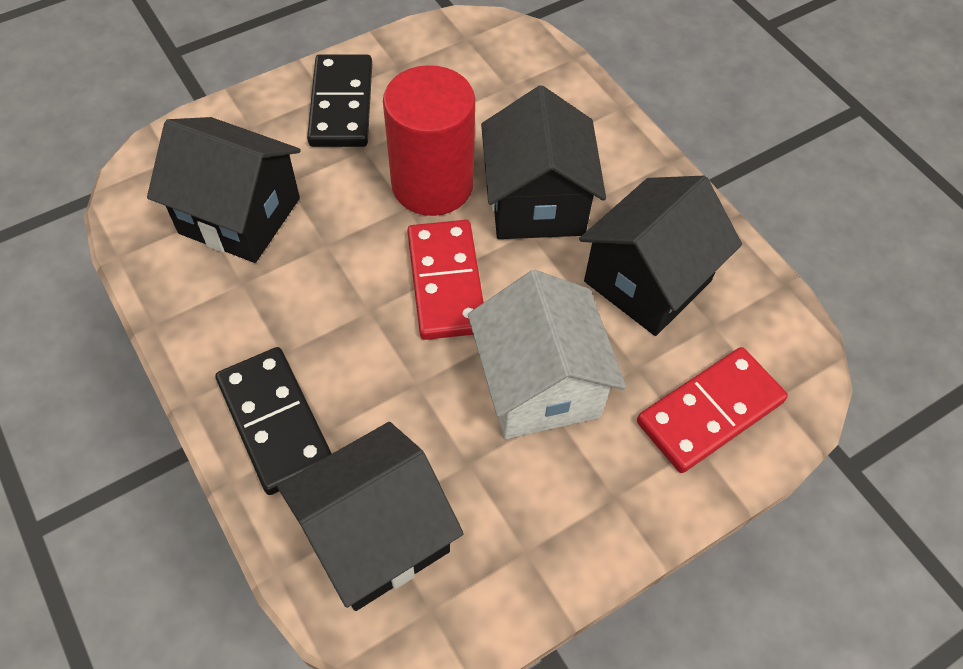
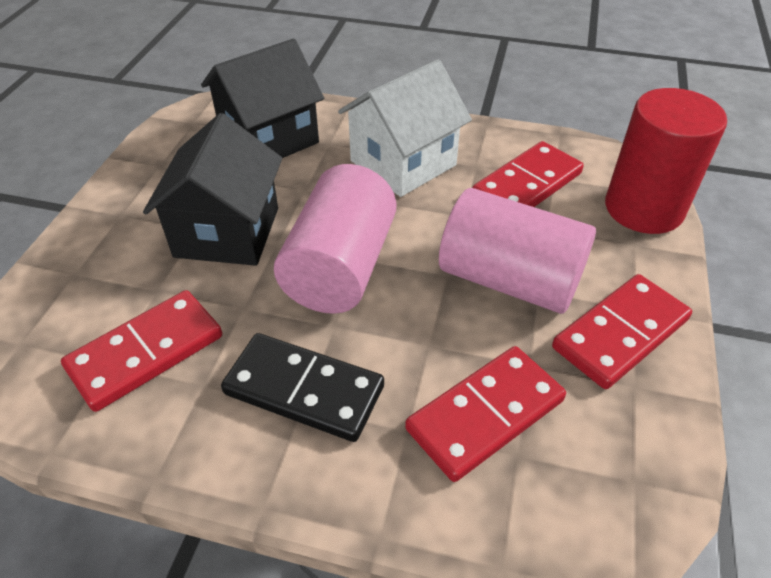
black domino: 2 -> 1
black house: 4 -> 2
pink cylinder: 0 -> 2
red domino: 2 -> 4

